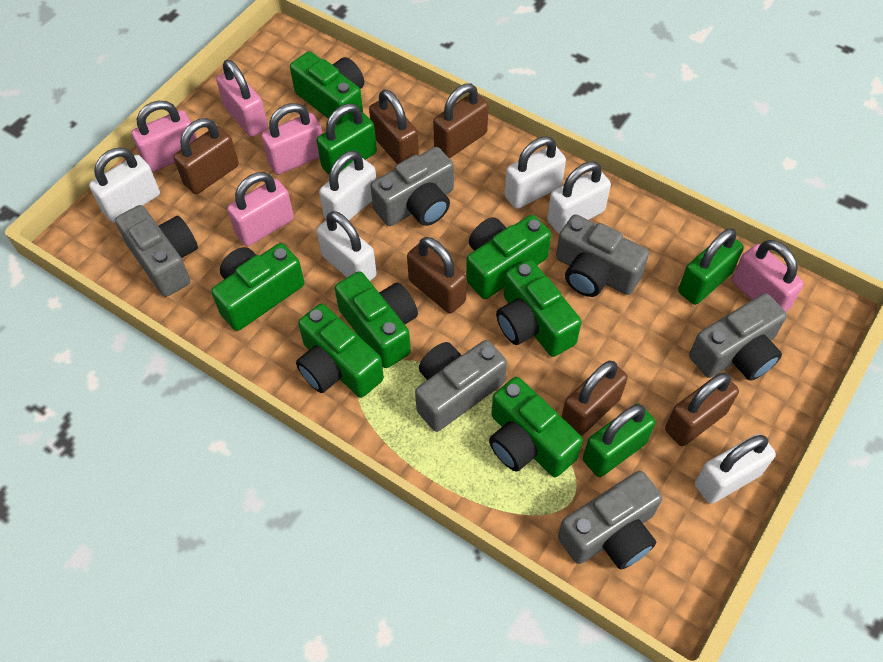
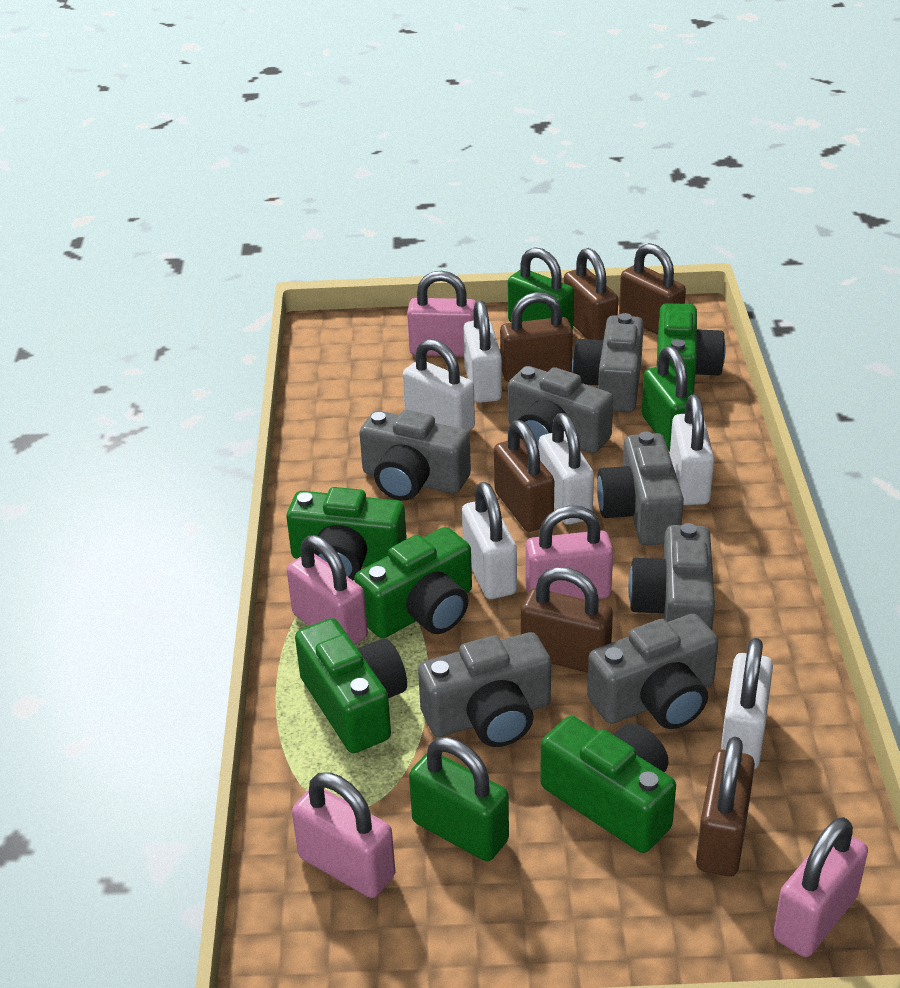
green camera: 7 -> 5
grey camera: 6 -> 7

